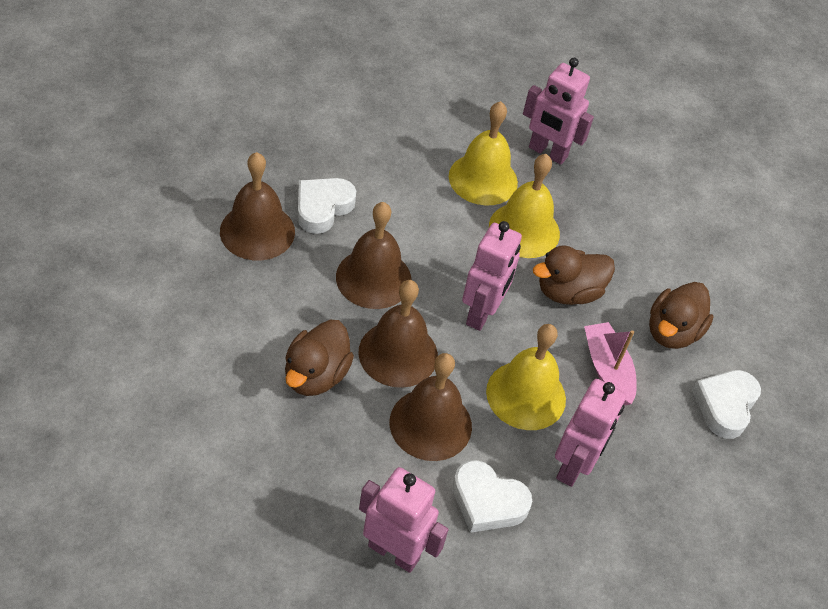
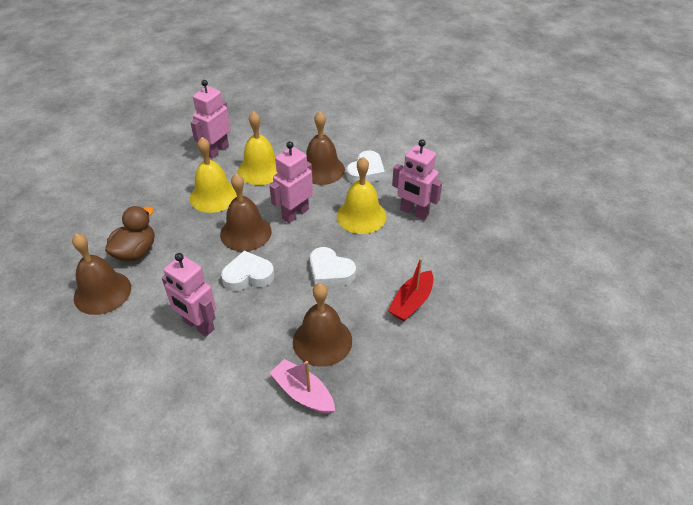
brown duck: 3 -> 1
red boat: 0 -> 1

